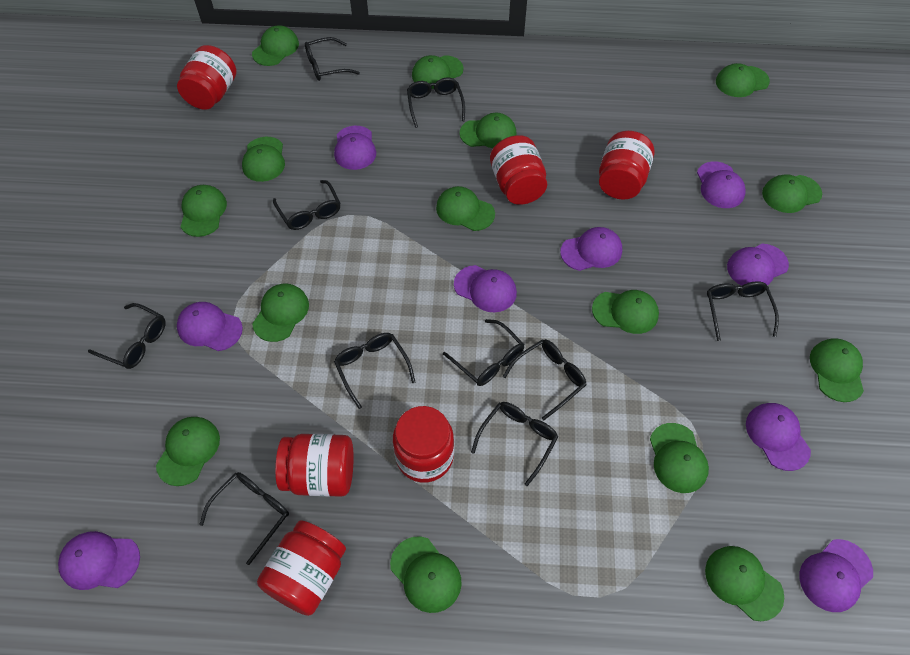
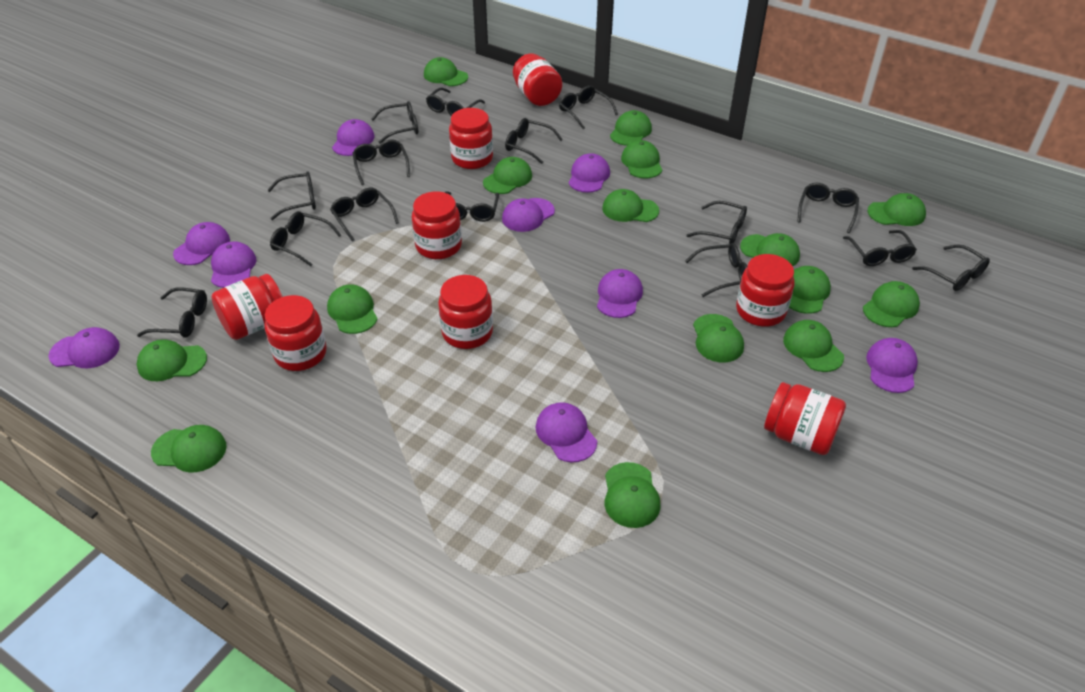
black glasses: 10 -> 15
red jar: 6 -> 8

